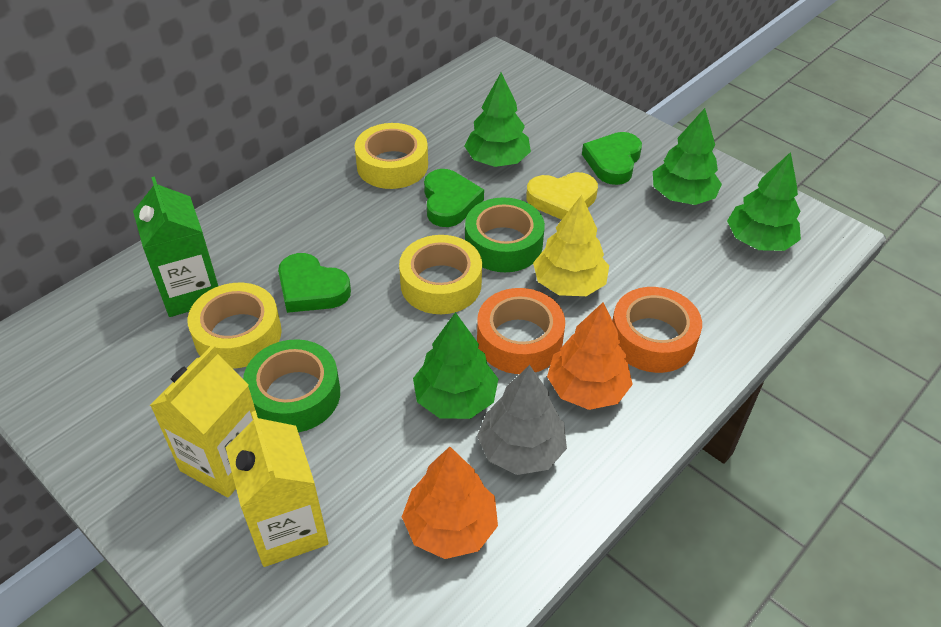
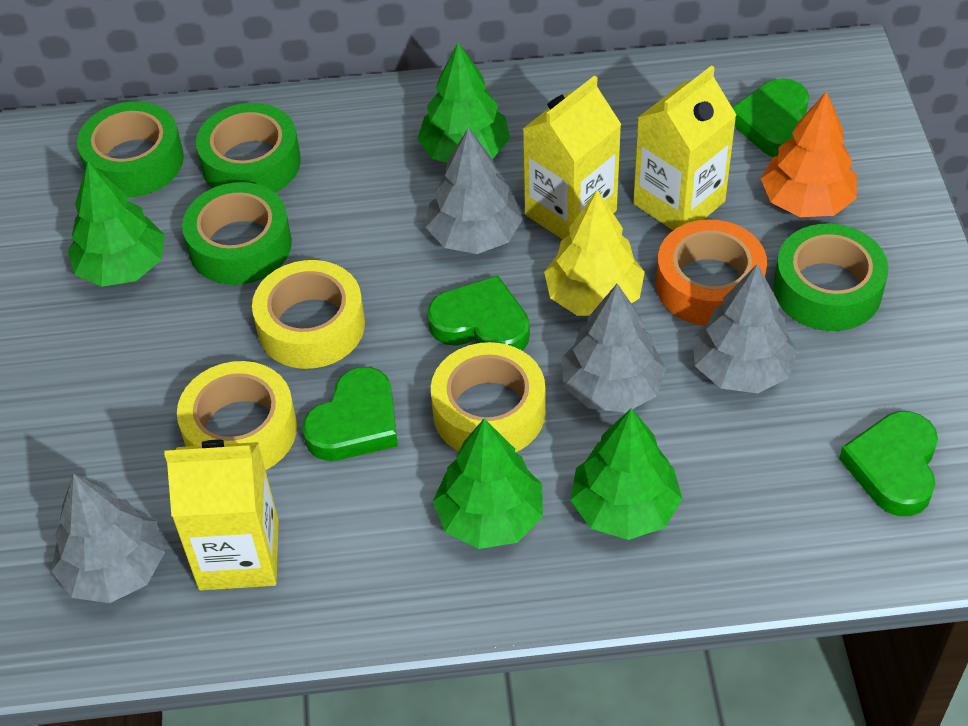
green carton: 1 -> 0
green heart: 3 -> 4
green tape: 2 -> 4
grey tree: 1 -> 4
orange tape: 2 -> 1
orange tree: 2 -> 1
yellow carton: 2 -> 3
yellow heart: 1 -> 0

